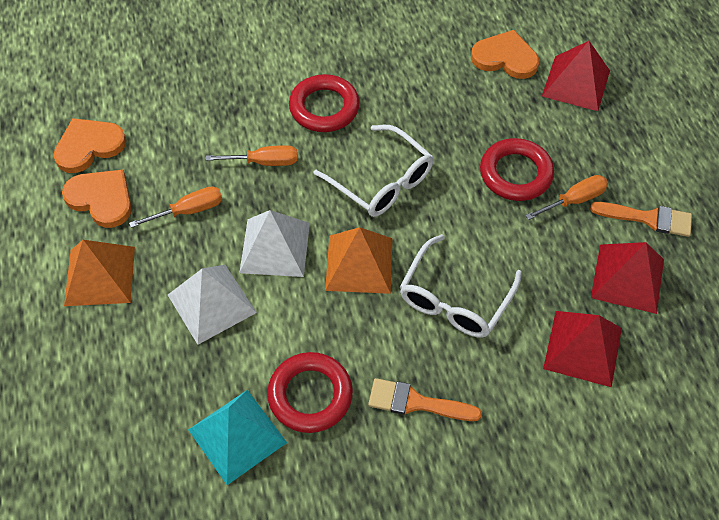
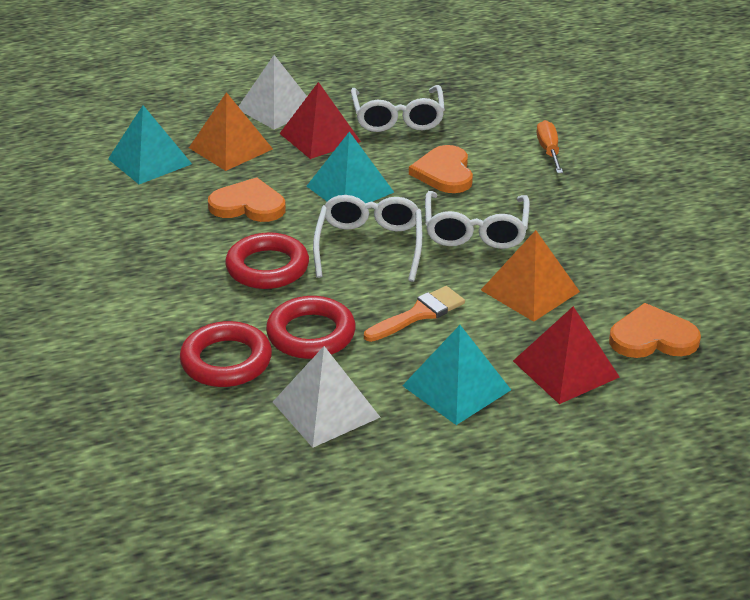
orange brush: 2 -> 1
orange screwdriver: 3 -> 1
red pyramid: 3 -> 2
turquoise pyramid: 1 -> 3
white glasses: 2 -> 3

